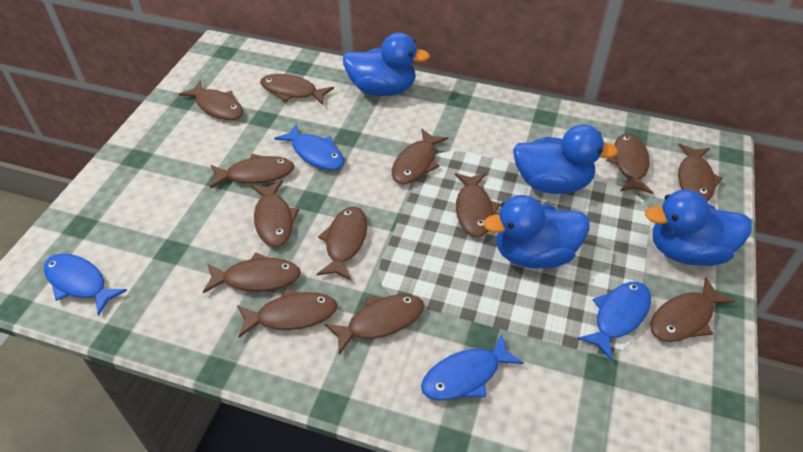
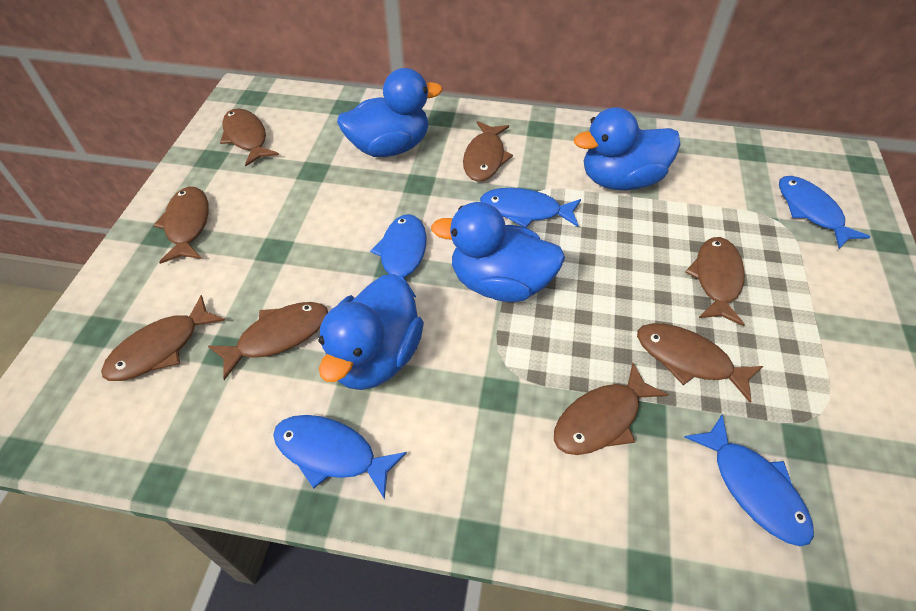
blue fish: 4 -> 5
brown fish: 13 -> 8

